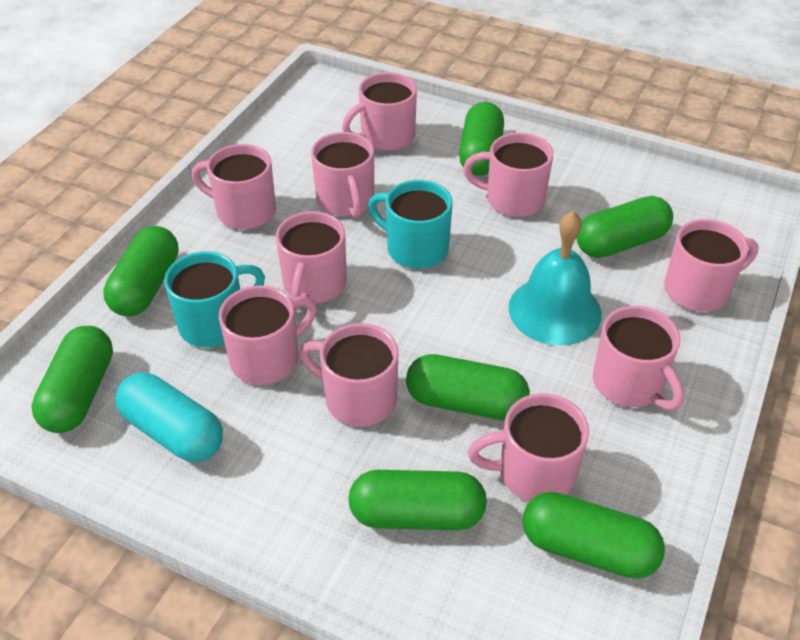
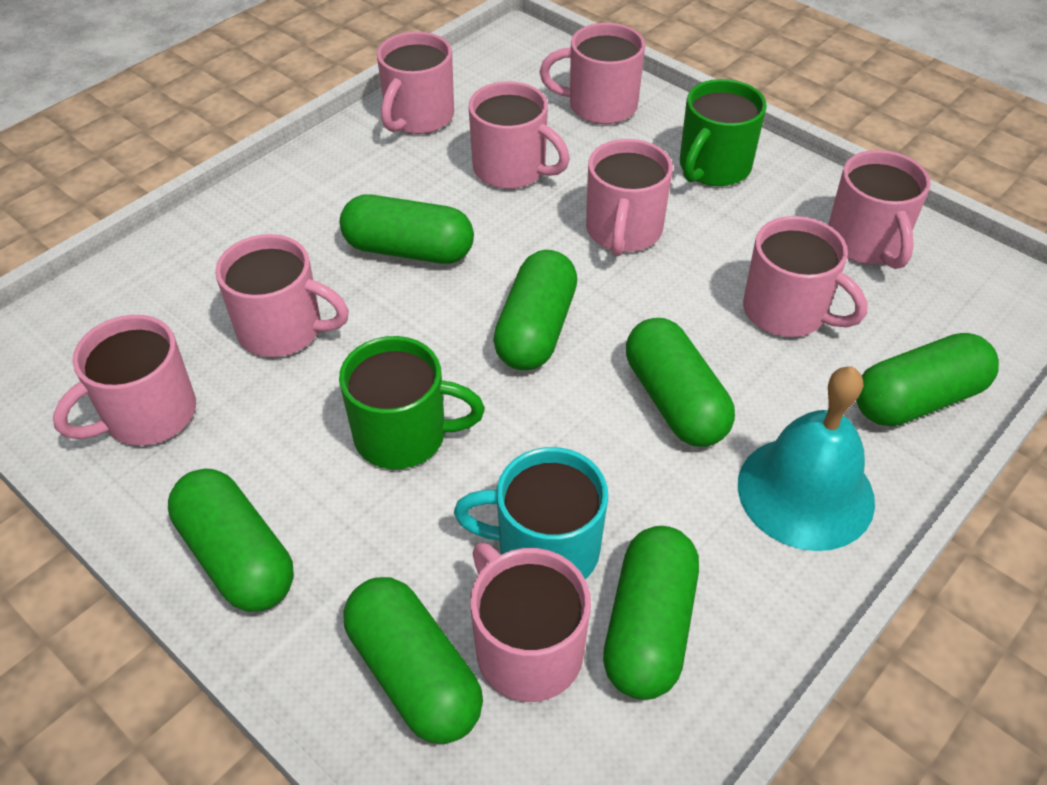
green mug: 0 -> 2
pink mug: 10 -> 9
turquoise capsule: 1 -> 0
turquoise mug: 2 -> 1

